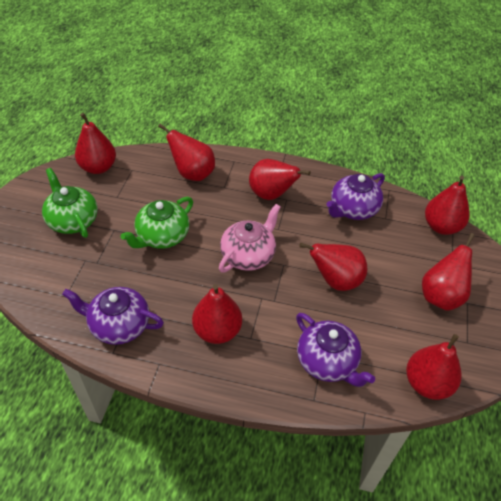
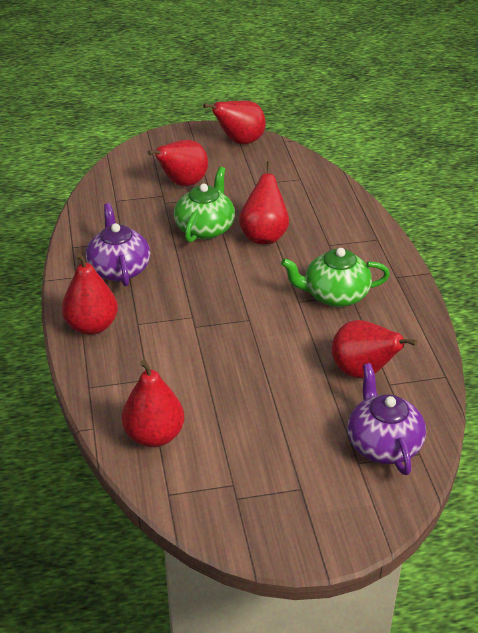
pink teapot: 1 -> 0
purple teapot: 3 -> 2
red pear: 8 -> 6

